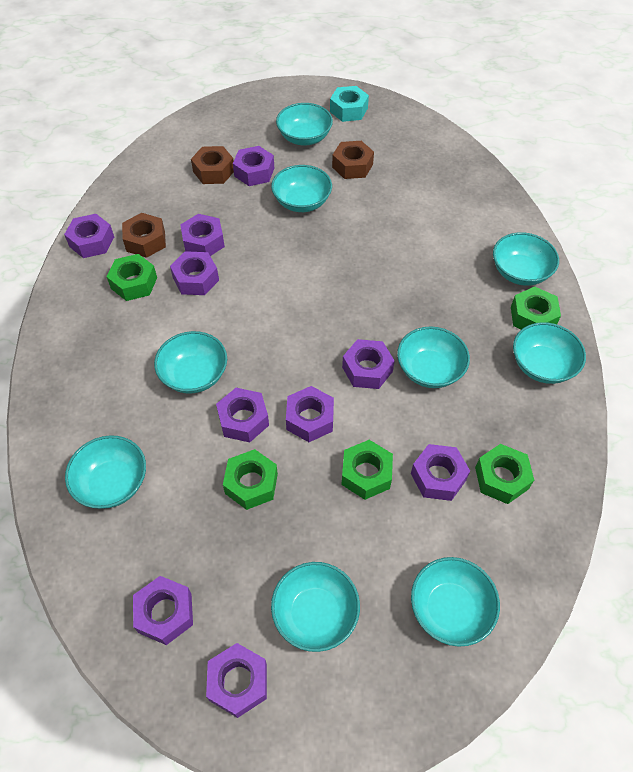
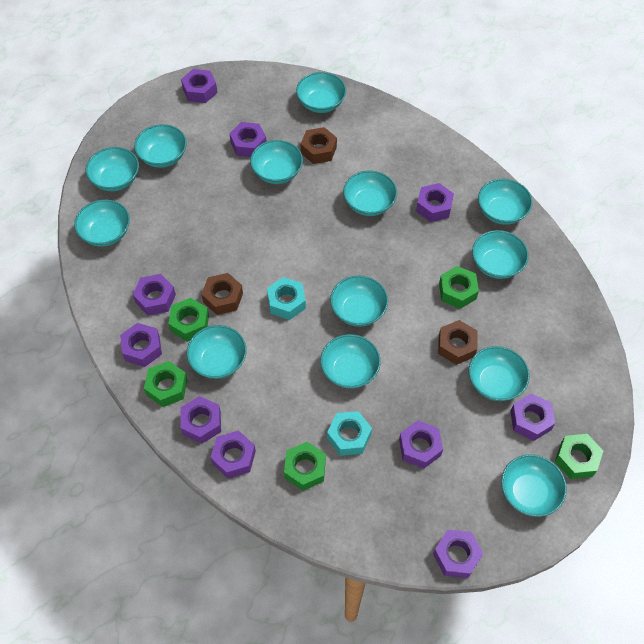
turquoise bowl: 9 -> 13
turquoise nut: 1 -> 2

